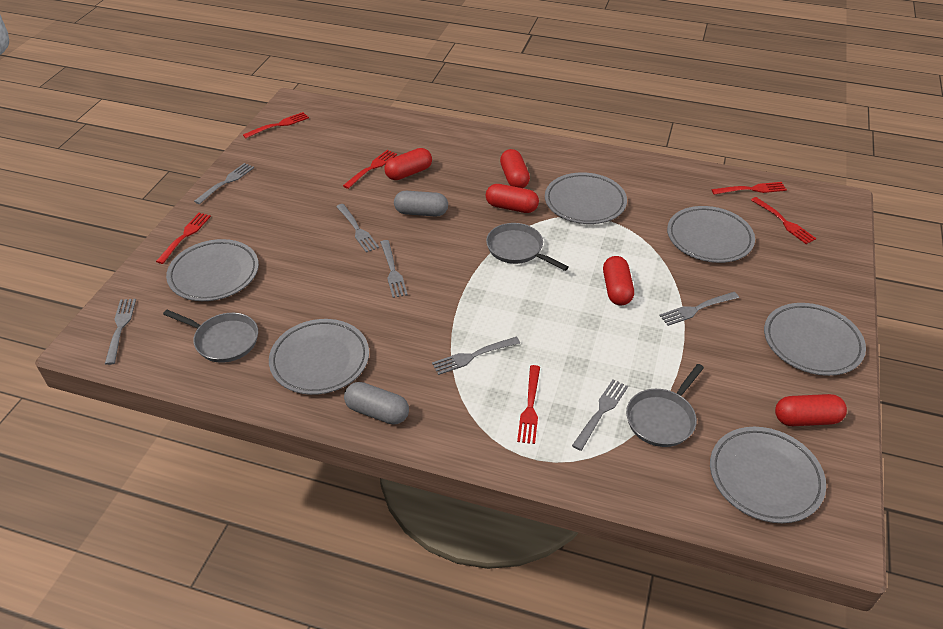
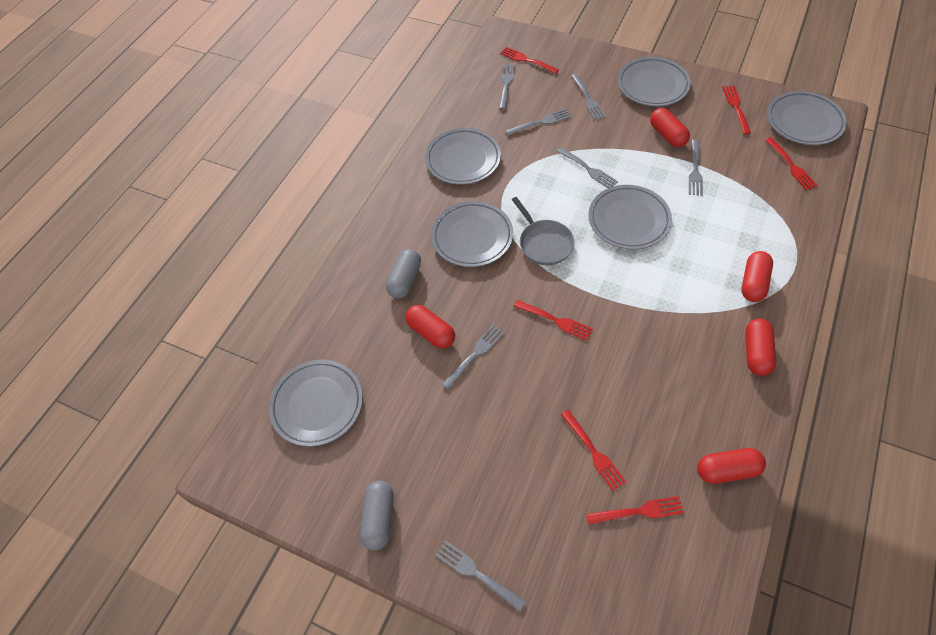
grey pan: 3 -> 1

